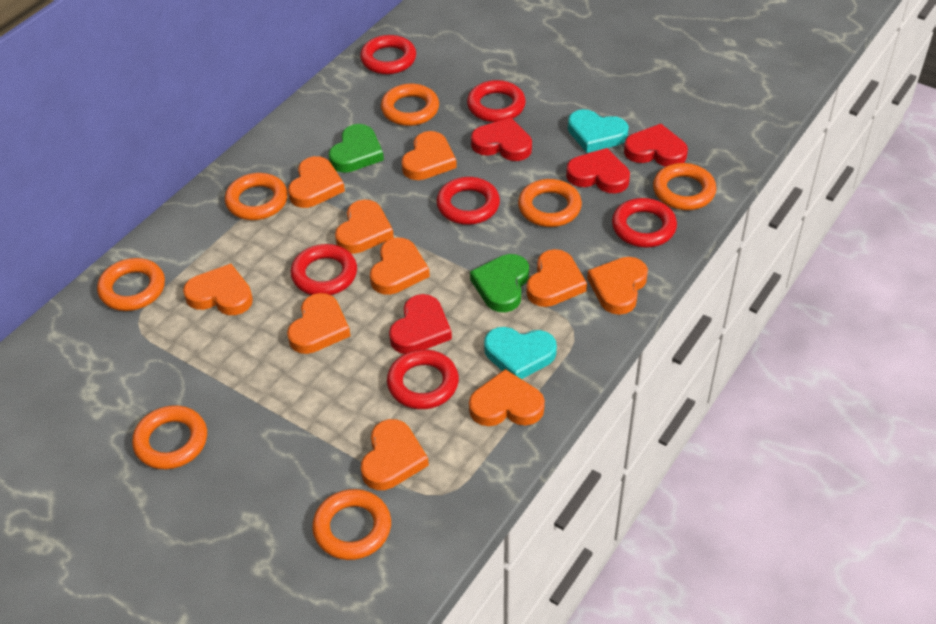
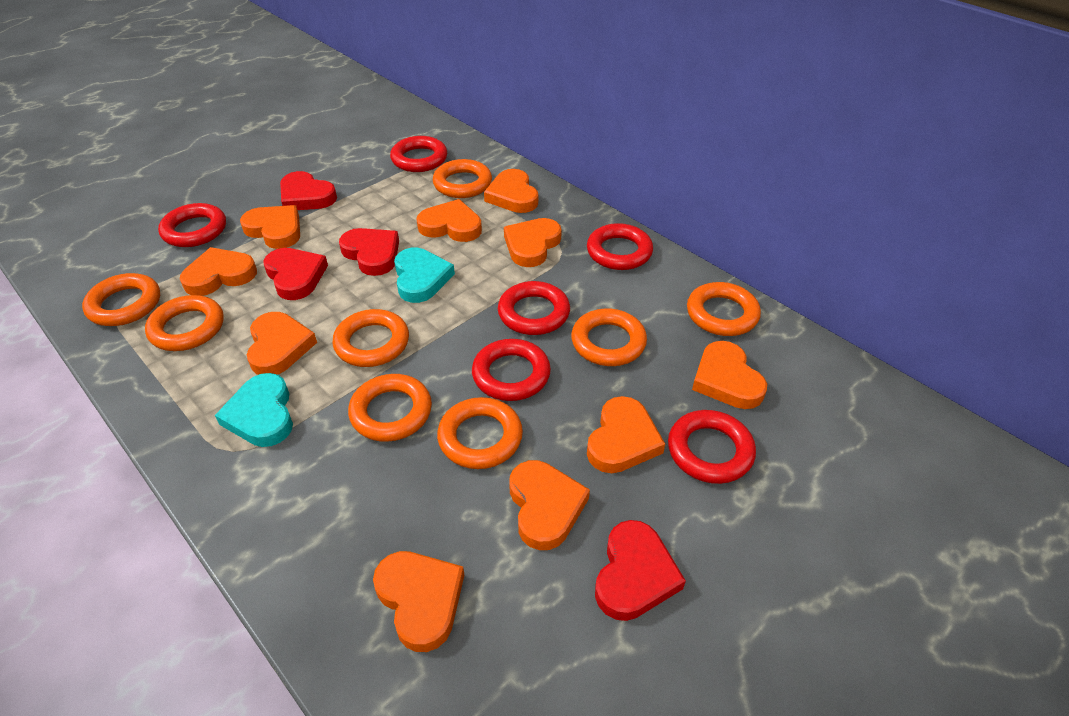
green heart: 2 -> 0
orange ring: 7 -> 8

